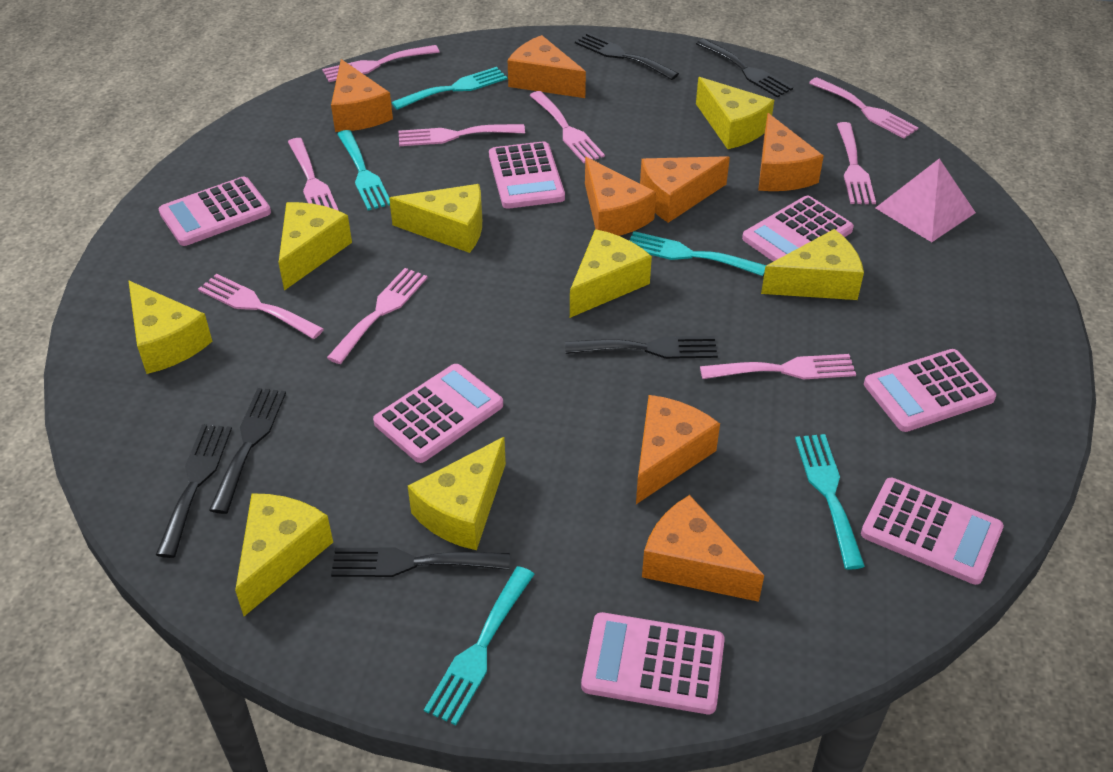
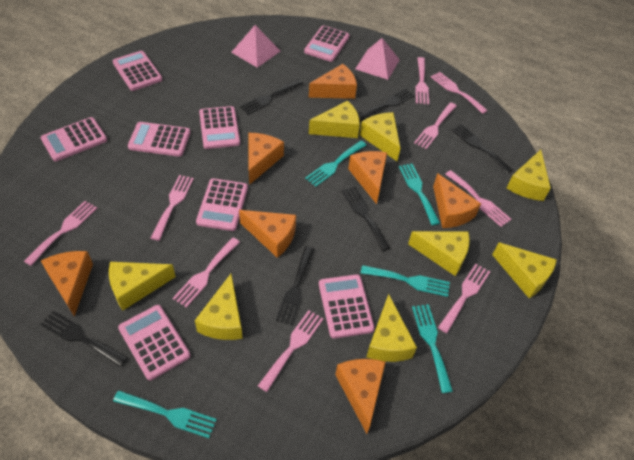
pink calculator: 7 -> 8
pink pyramid: 1 -> 2

